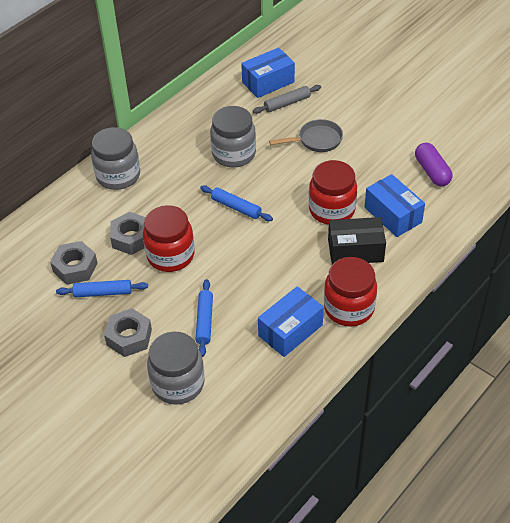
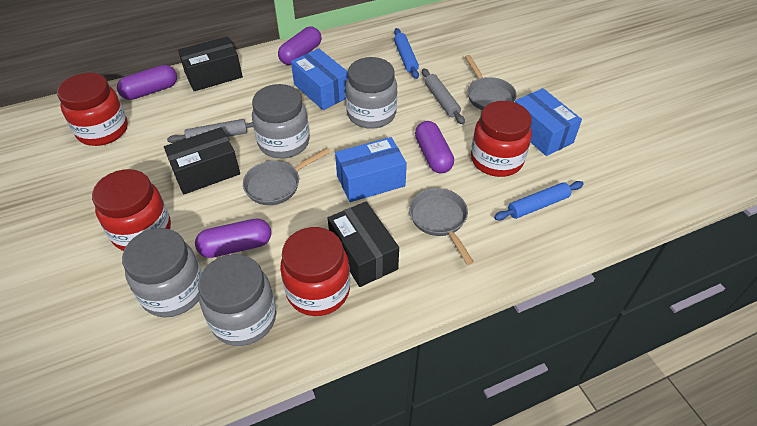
black box: 1 -> 3
blue rolling pin: 3 -> 2
grey jar: 3 -> 4
grey nut: 3 -> 0
grey pan: 1 -> 3
grey rolling pin: 1 -> 2
purple capsule: 1 -> 4
red jar: 3 -> 4

